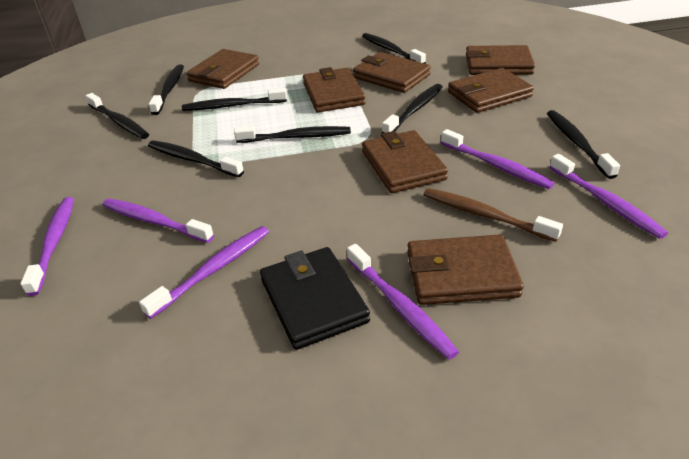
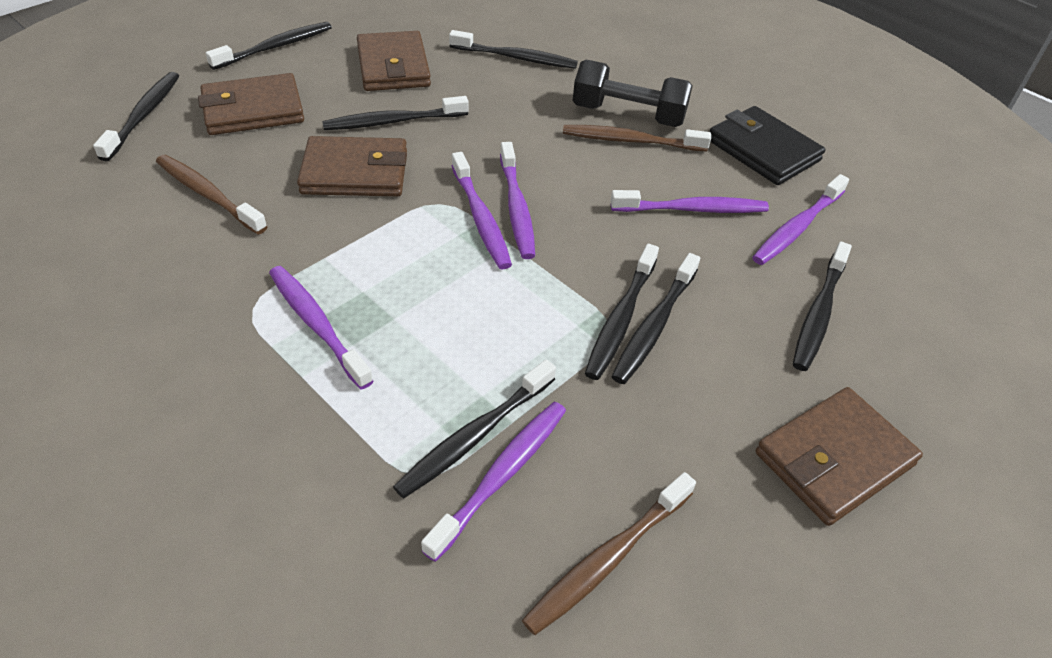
black dumbbell: 0 -> 1
brown toothbrush: 1 -> 3
brown wallet: 7 -> 4

